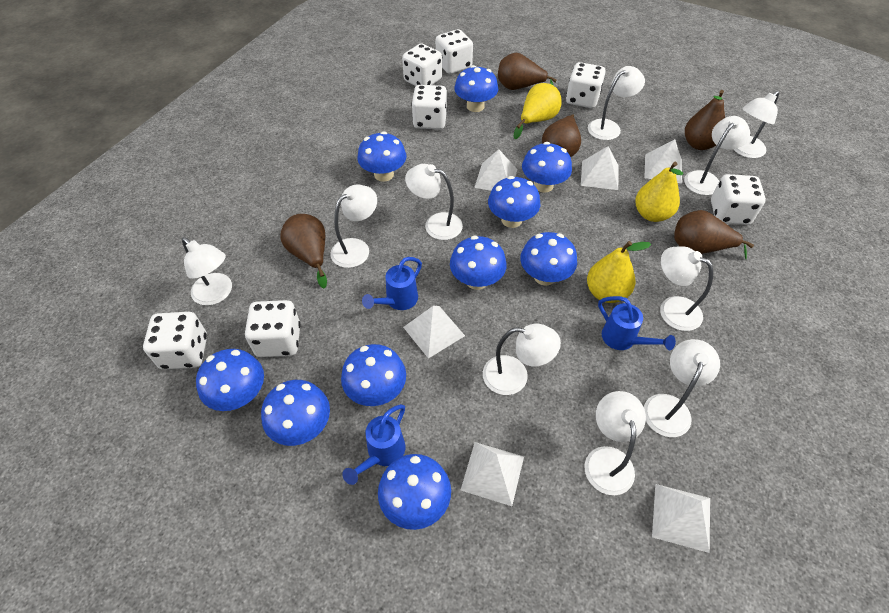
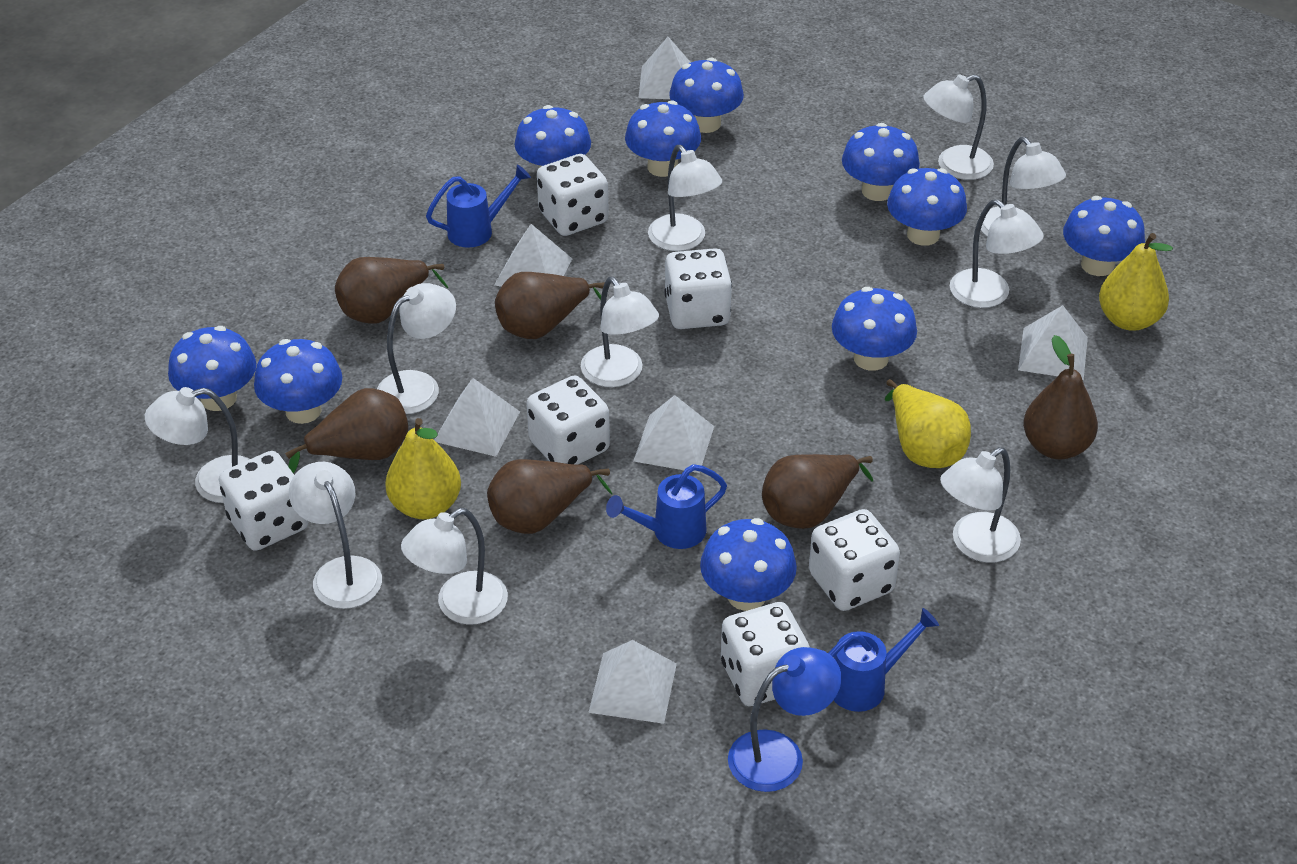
blue lamp: 0 -> 1
brown pear: 5 -> 6
white dice: 7 -> 6

